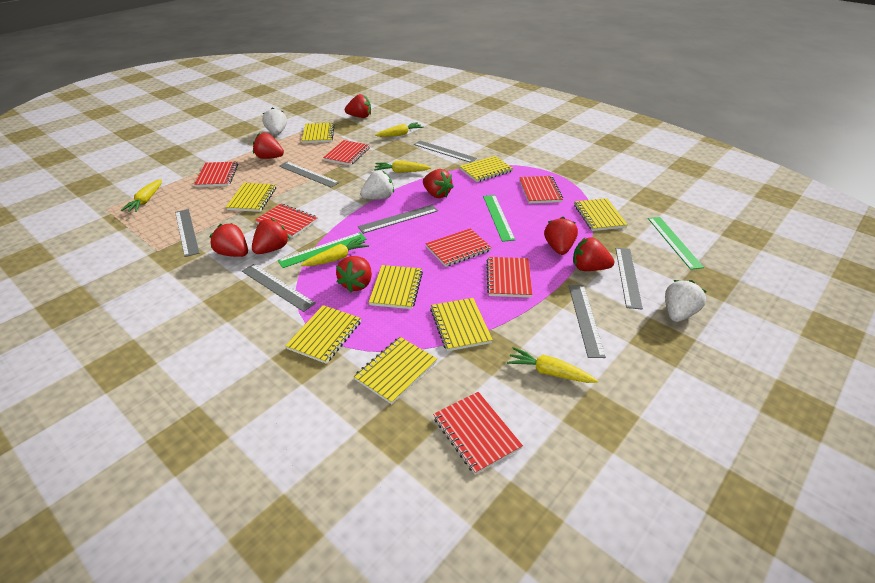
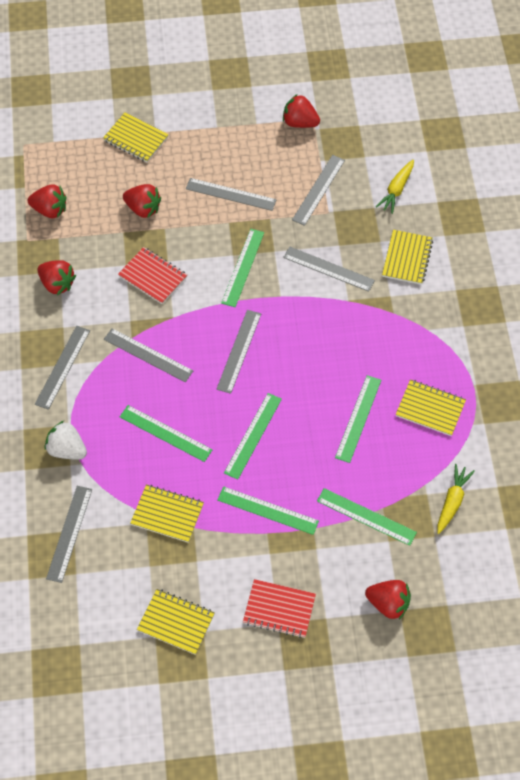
green ruler: 3 -> 6
red notebook: 7 -> 2
red strawberry: 8 -> 5
white strawberry: 3 -> 1
yellow carrot: 5 -> 2
yellow notebook: 8 -> 5

